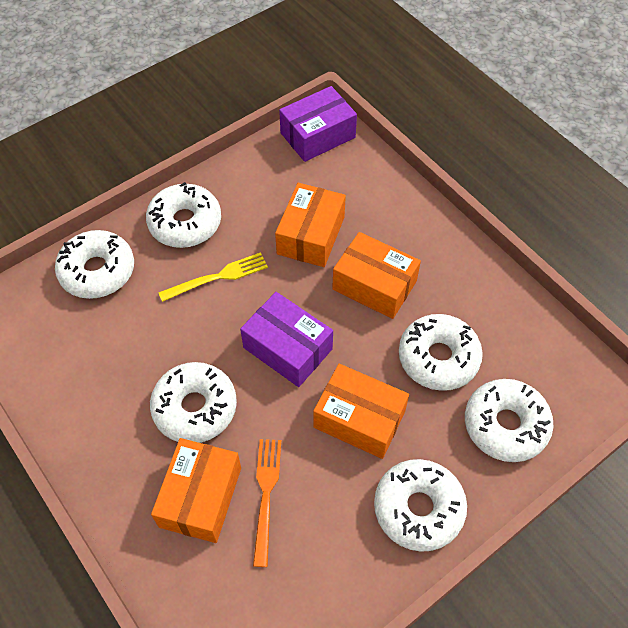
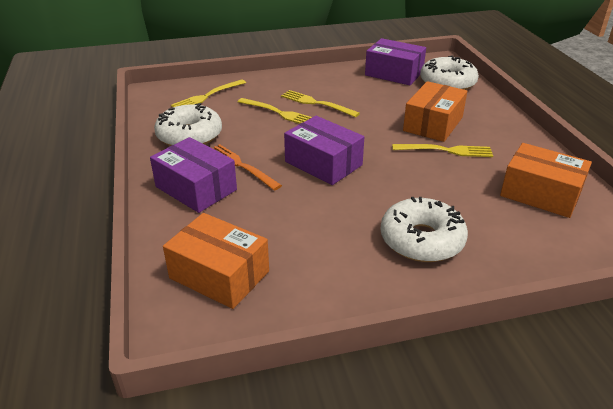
orange box: 4 -> 3
purple box: 2 -> 3
white donut: 6 -> 3
yellow fork: 1 -> 4

